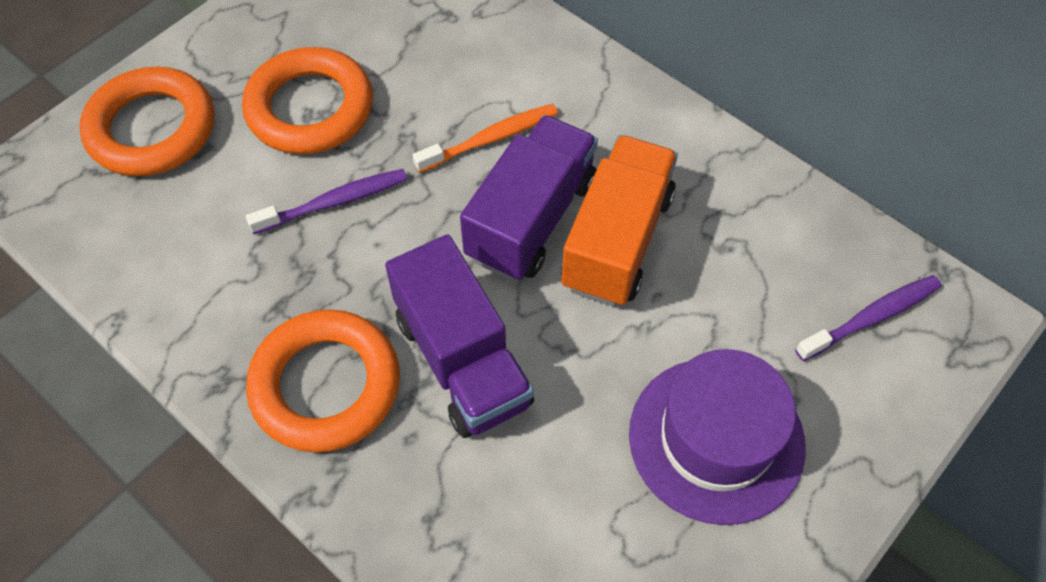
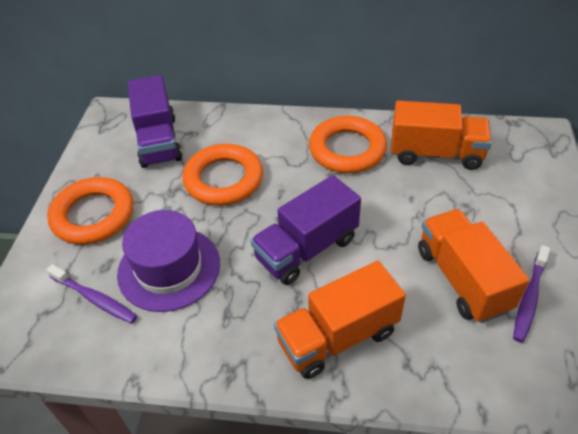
orange toothbrush: 1 -> 0
orange truck: 1 -> 3

